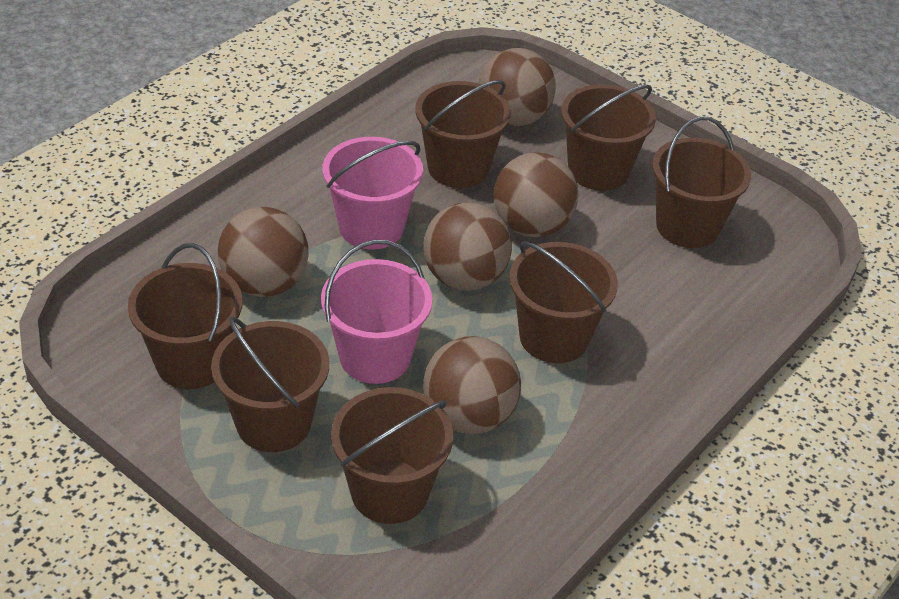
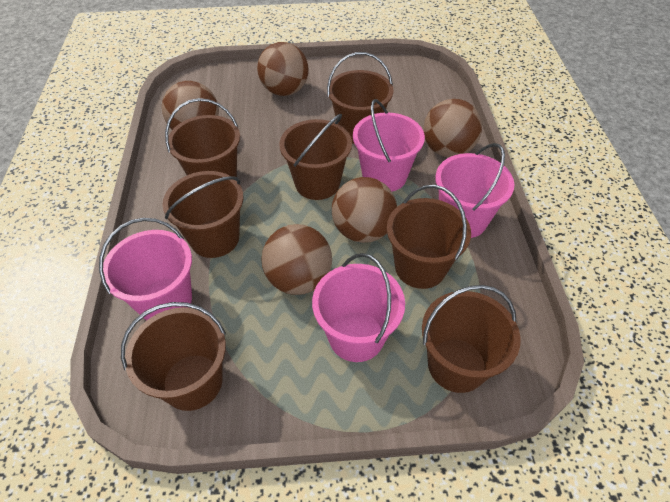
pink bucket: 2 -> 4

